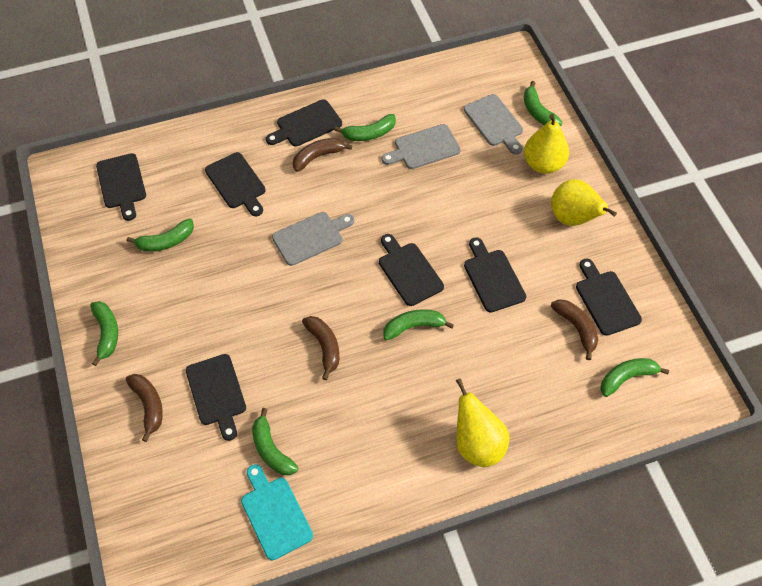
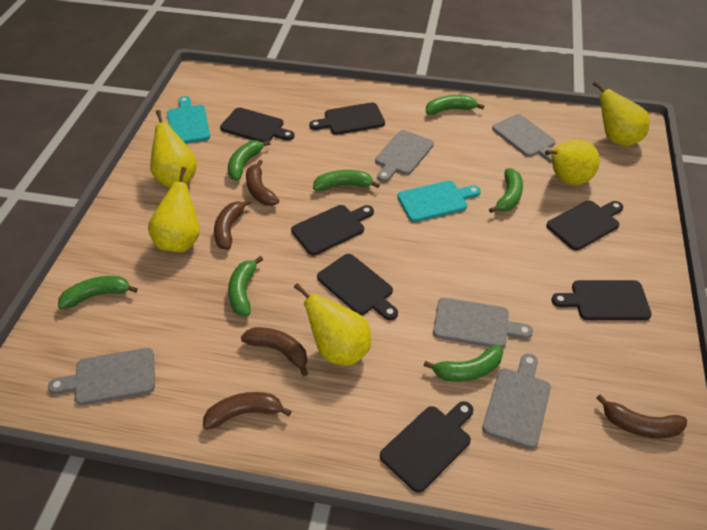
brown banana: 4 -> 5
grey cutting board: 3 -> 5
turquoise cutting board: 1 -> 2
yellow pear: 3 -> 5

